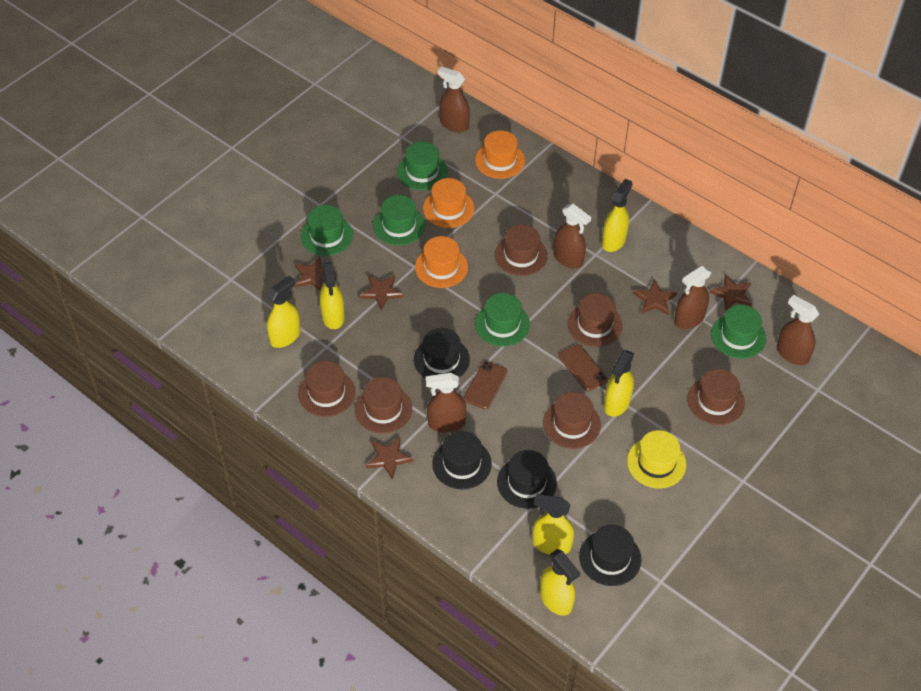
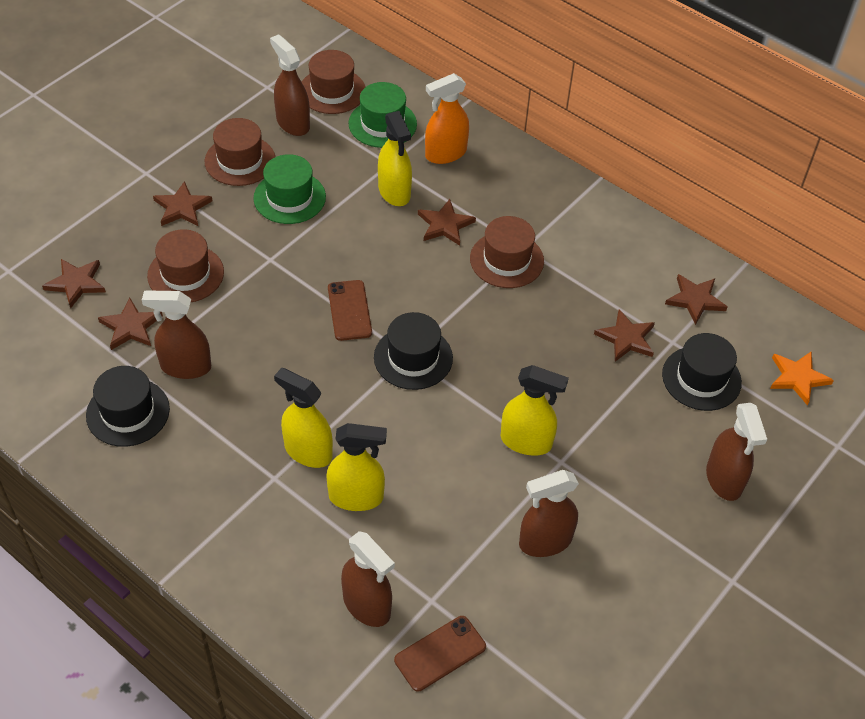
black hat: 4 -> 3
brown hat: 6 -> 4
brown star: 5 -> 6
green hat: 5 -> 2
orange hat: 3 -> 0
orange spray bottle: 0 -> 1
orange star: 0 -> 1
yellow hat: 1 -> 0
yellow spray bottle: 6 -> 4

